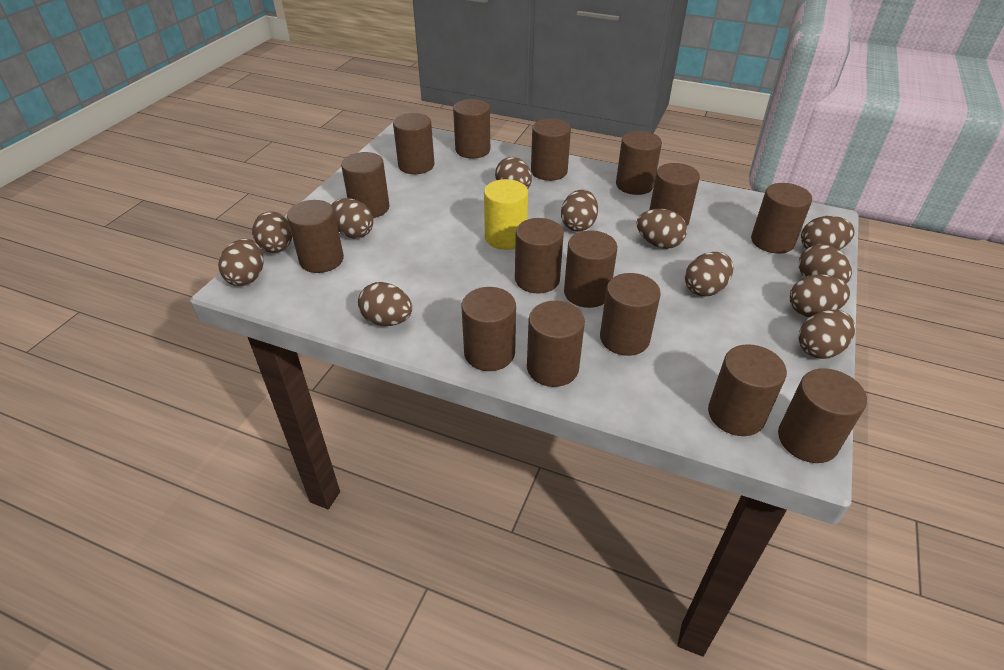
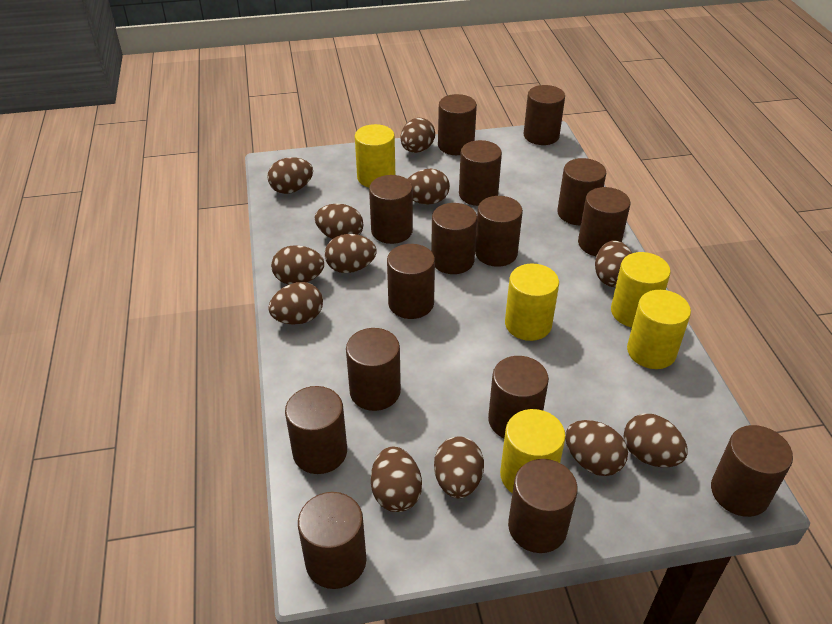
yellow cylinder: 1 -> 5

